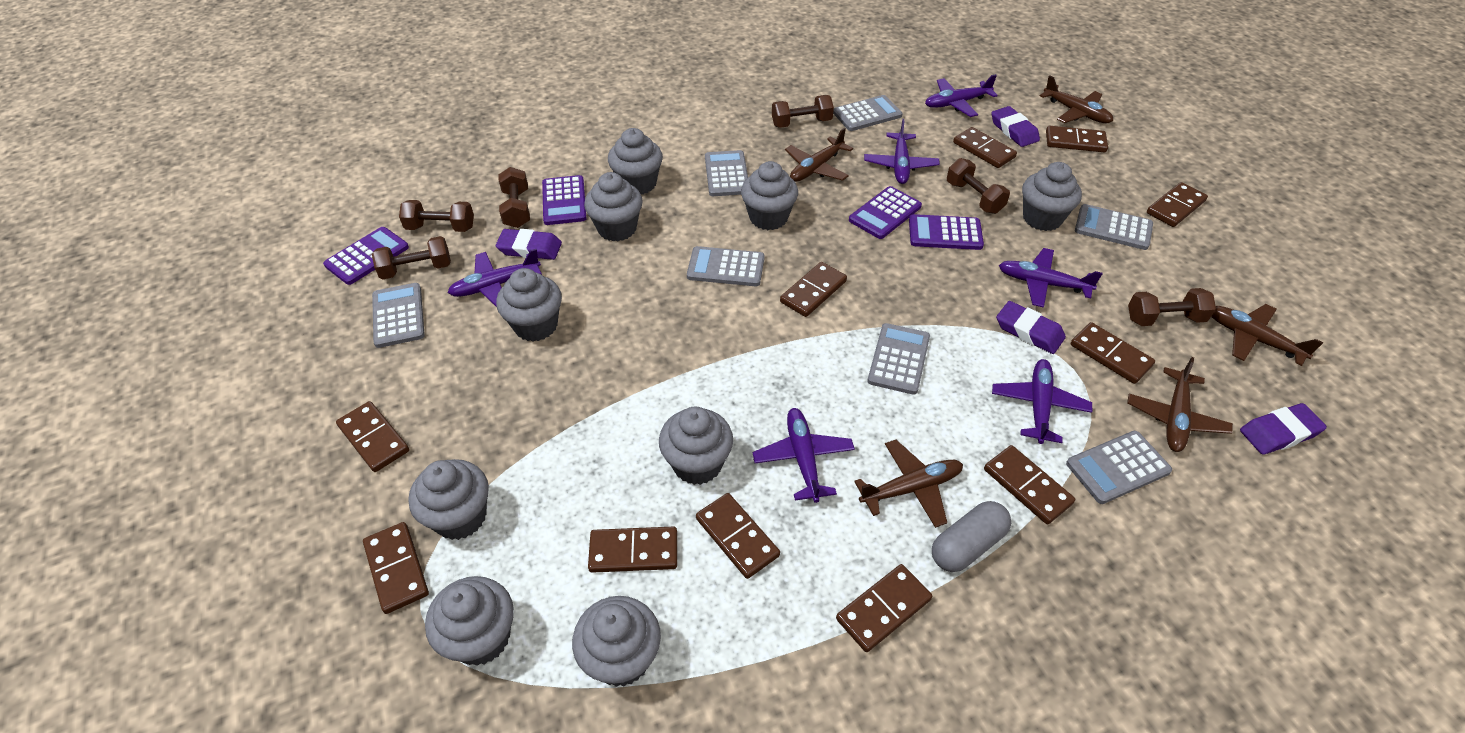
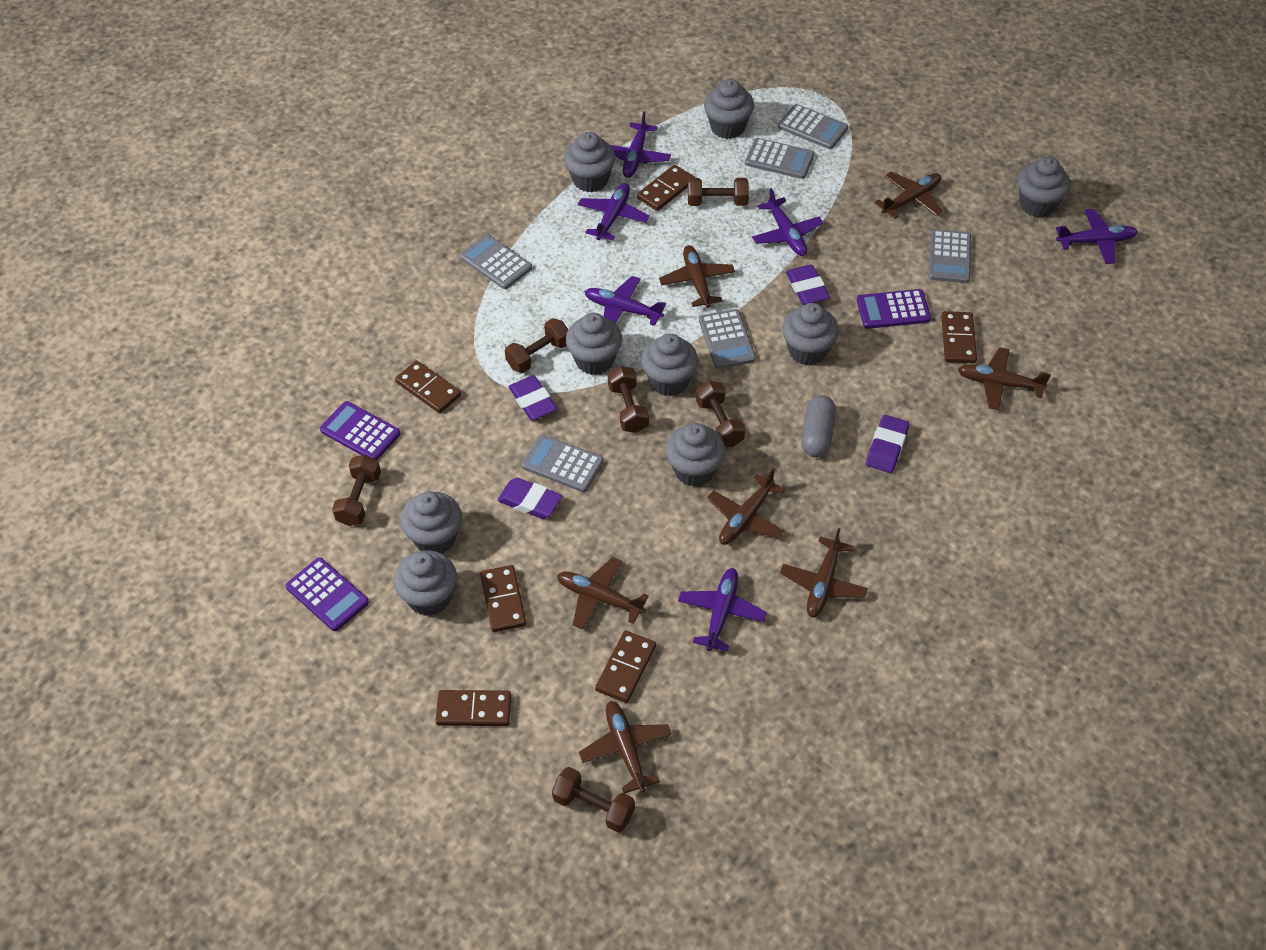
brown domino: 11 -> 6
brown plane: 5 -> 7
grey calculator: 7 -> 6
purple calculator: 4 -> 3

